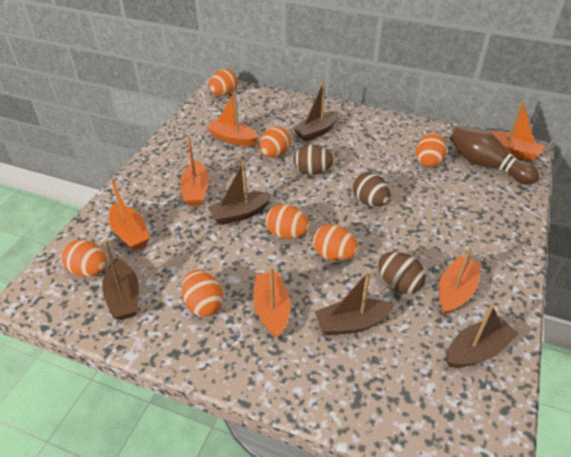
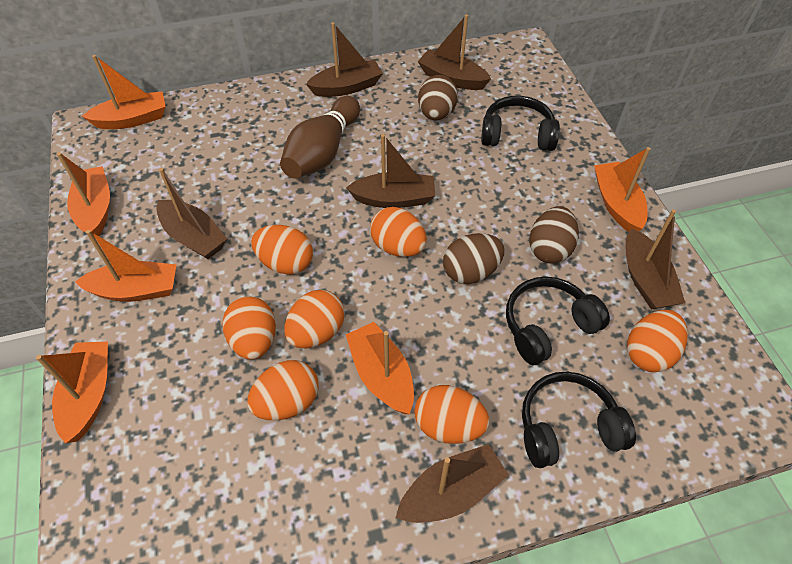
black headphones: 0 -> 3
brown boat: 5 -> 6

